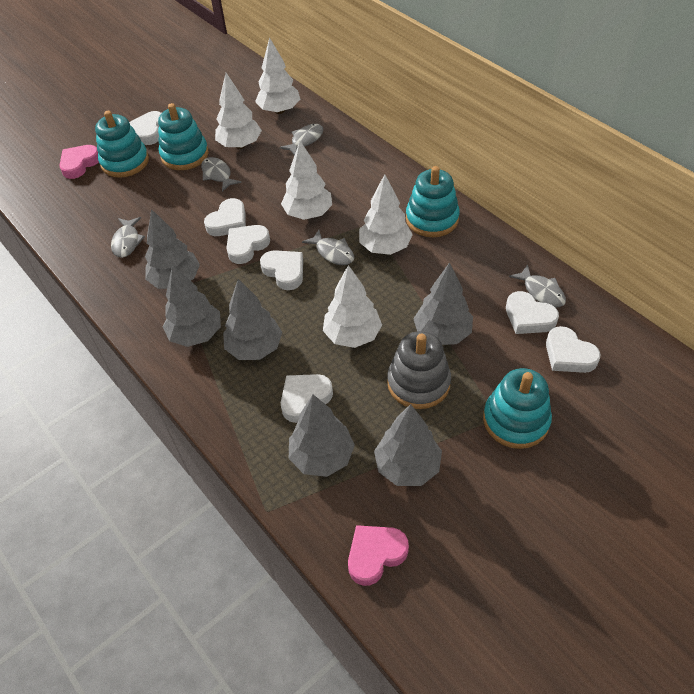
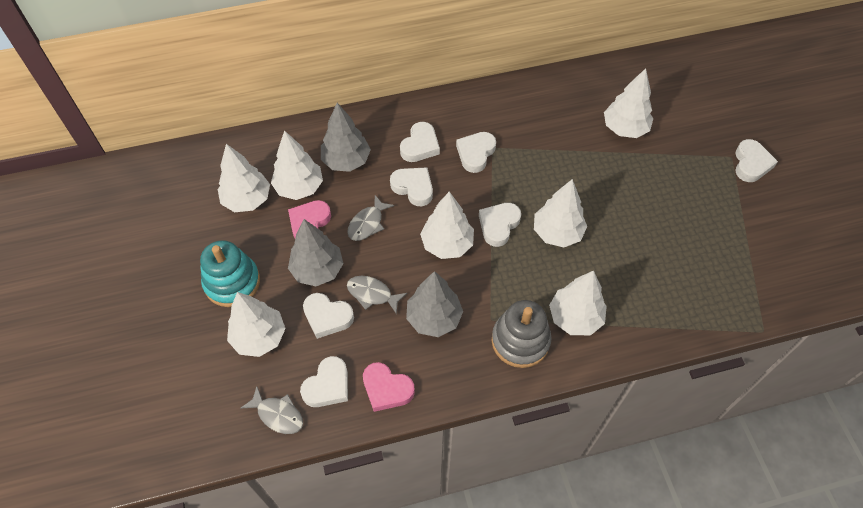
grey fish: 5 -> 3
grey tree: 6 -> 3
turquoise stacking toy: 4 -> 1
white tree: 5 -> 7

